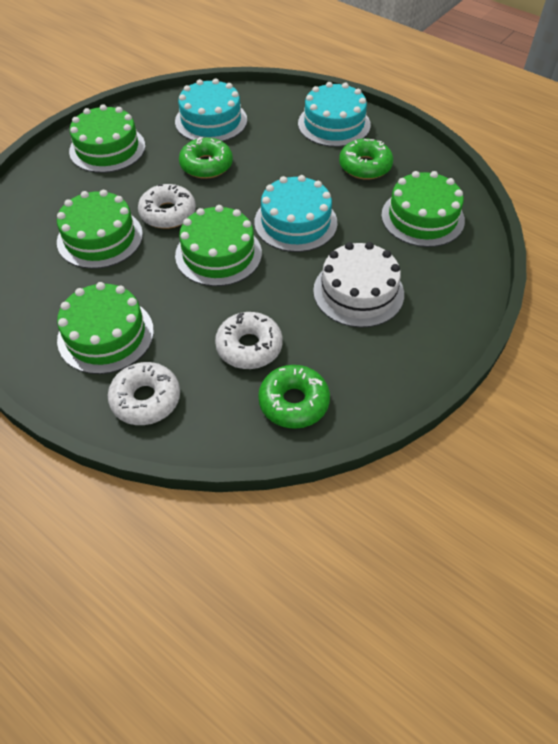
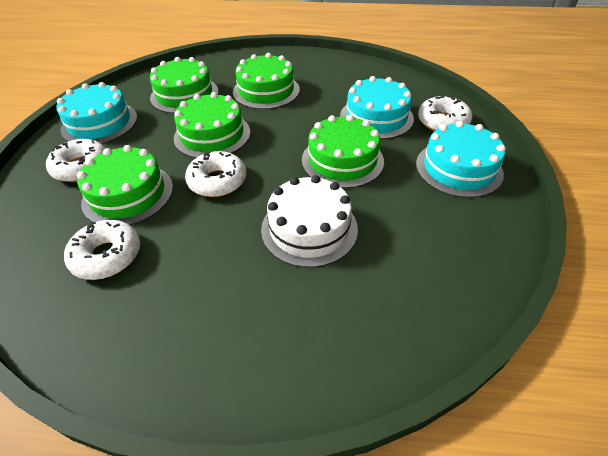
green donut: 3 -> 0
white donut: 3 -> 4

